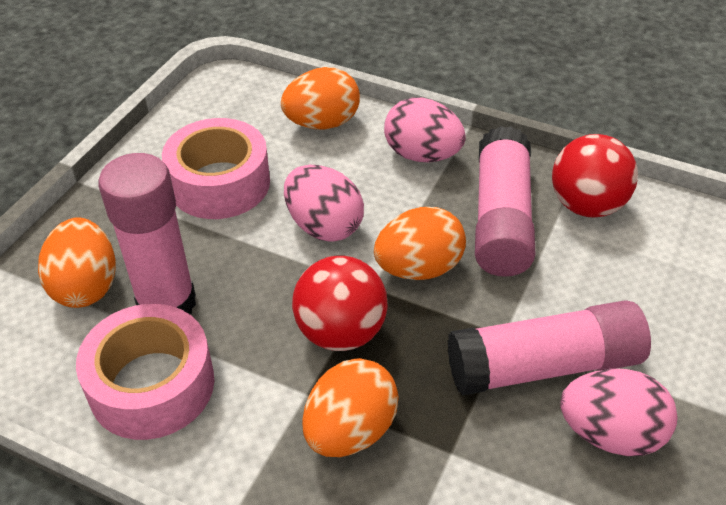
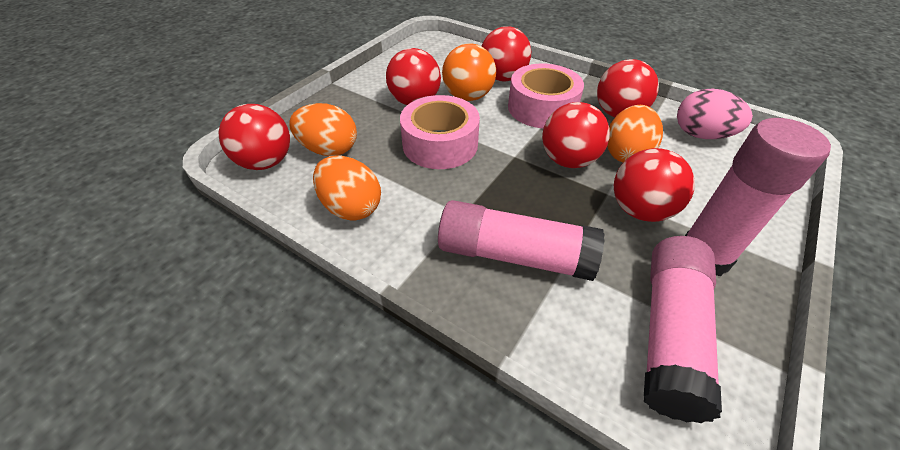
orange ball: 0 -> 1
orange egg: 4 -> 3
pink egg: 3 -> 1
red ball: 2 -> 6

